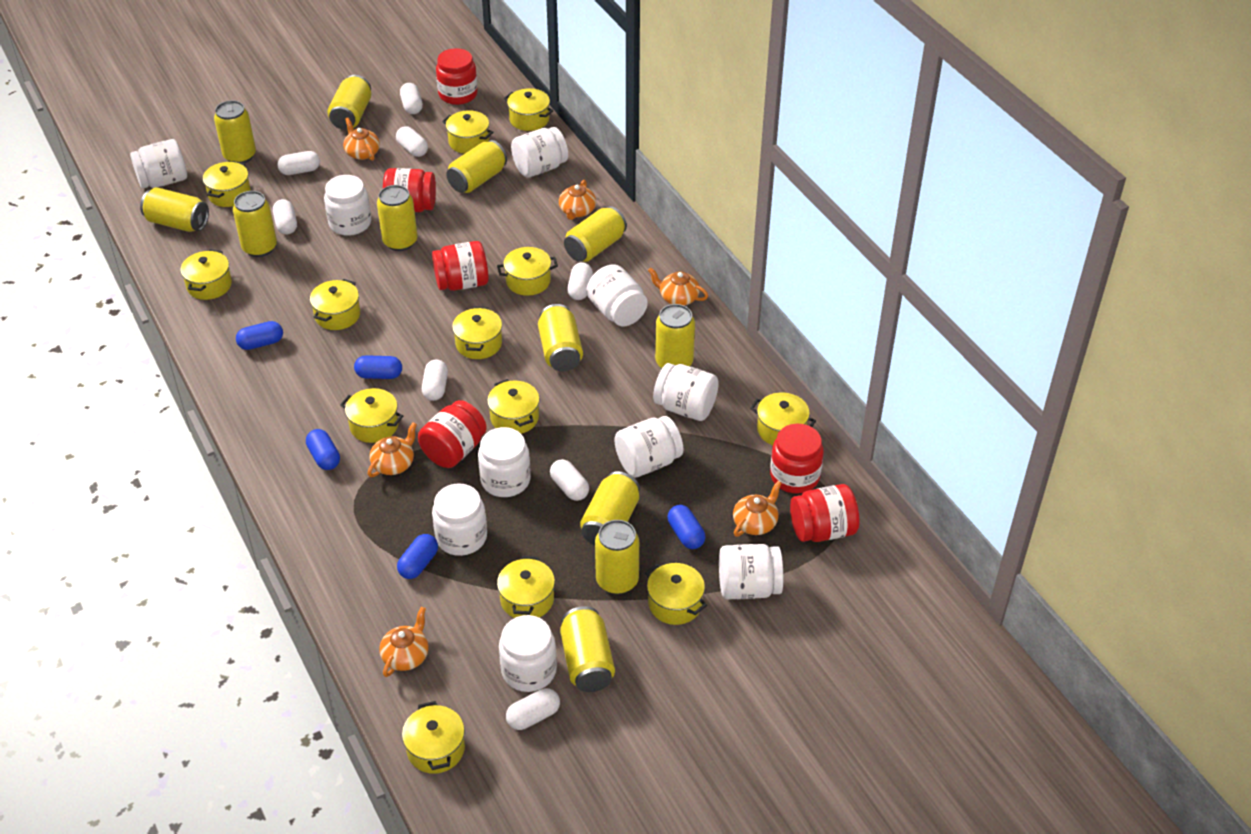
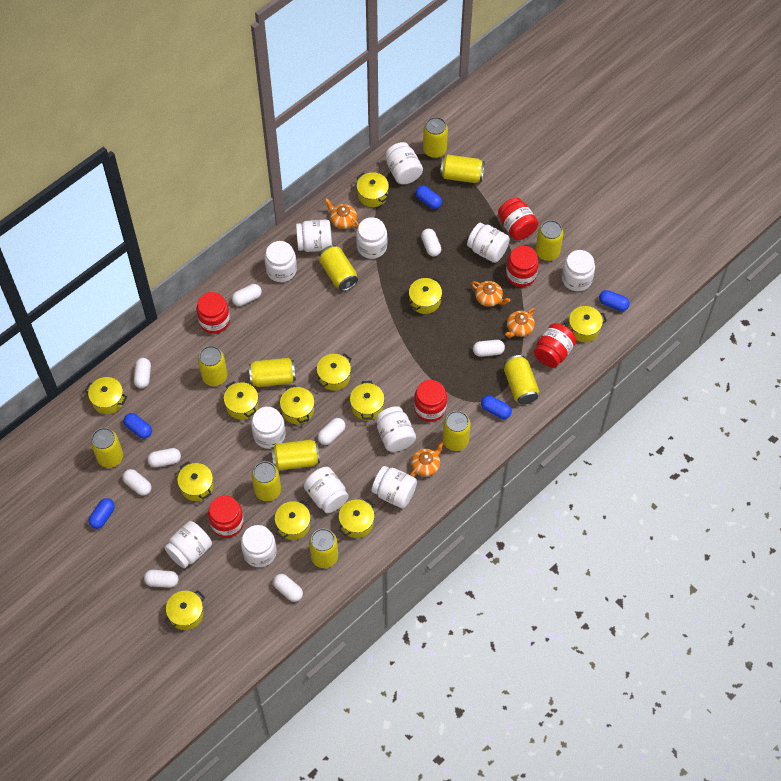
orange teapot: 6 -> 4
white capsule: 8 -> 9
white jar: 10 -> 12
yellow pot: 13 -> 12

